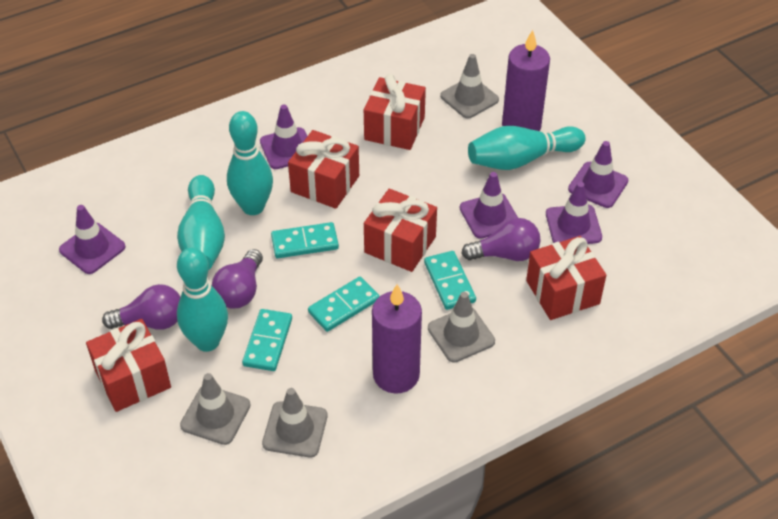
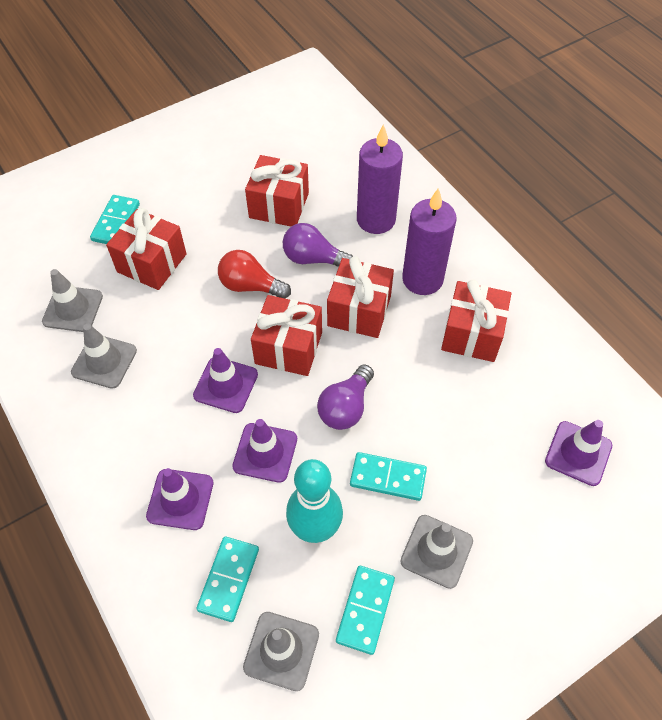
purple light bulb: 3 -> 2
purple traffic cone: 5 -> 4
red light bulb: 0 -> 1
turquoise bowling pin: 4 -> 1

